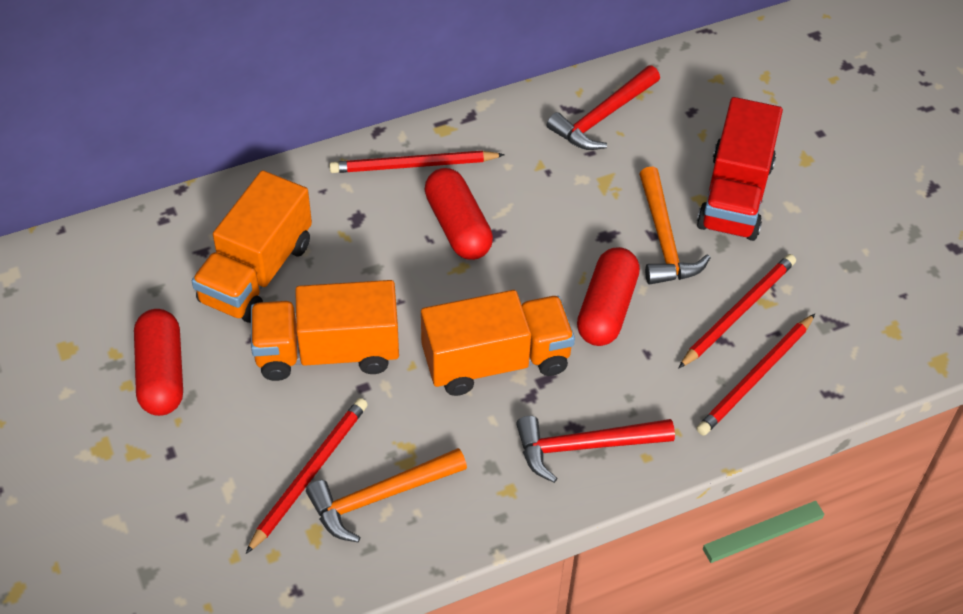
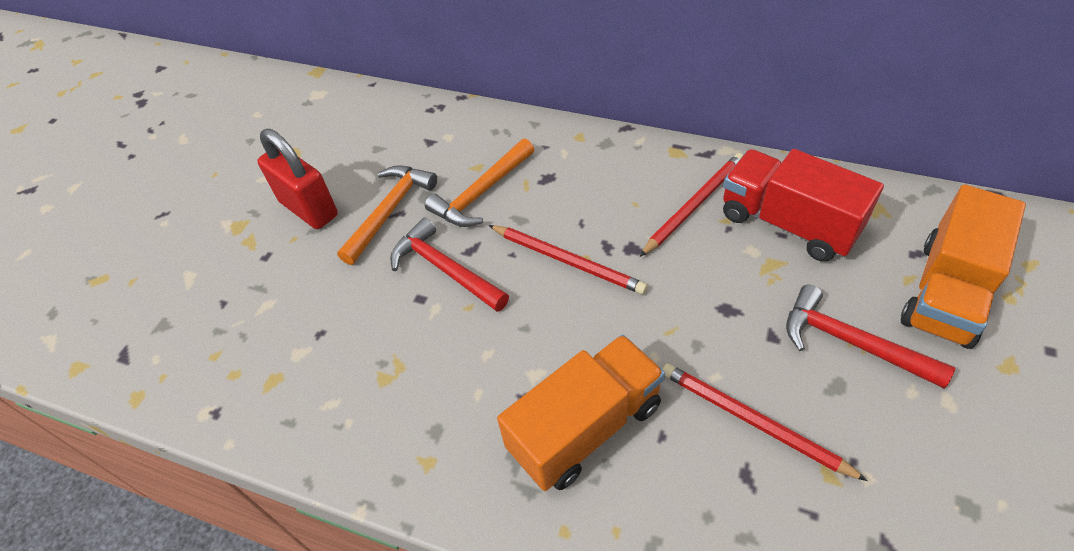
orange truck: 3 -> 2
red capsule: 3 -> 0
red padlock: 0 -> 1
red pencil: 4 -> 3

